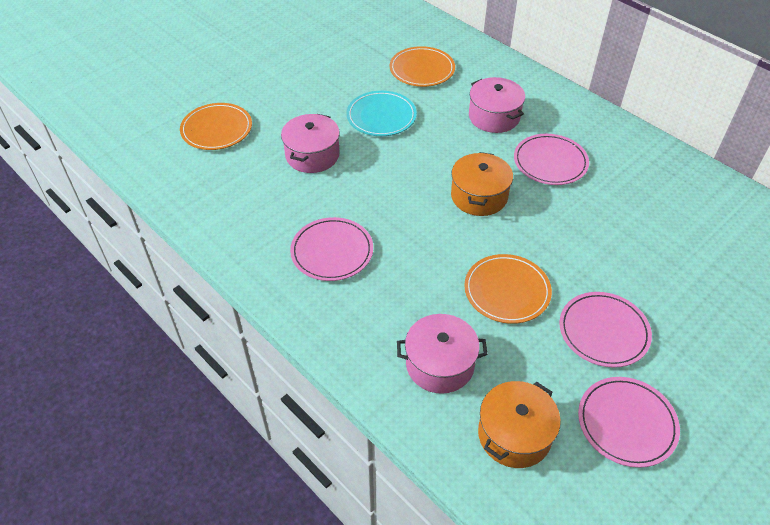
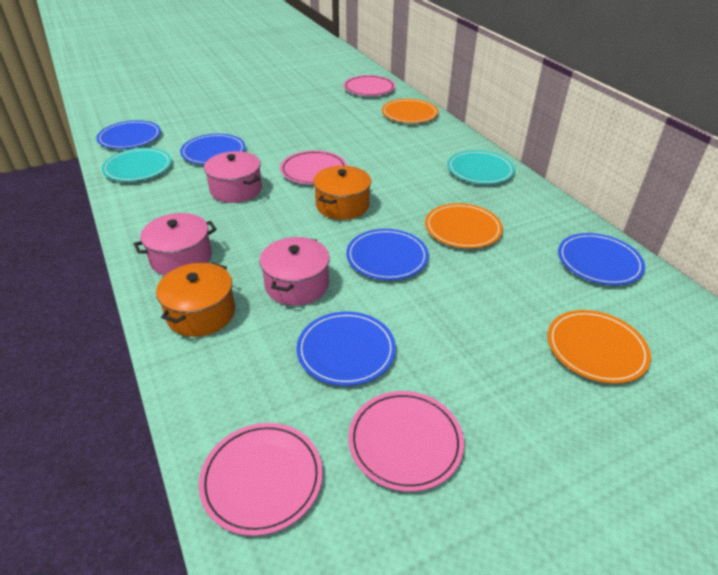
blue plate: 0 -> 5
turquoise plate: 1 -> 2

